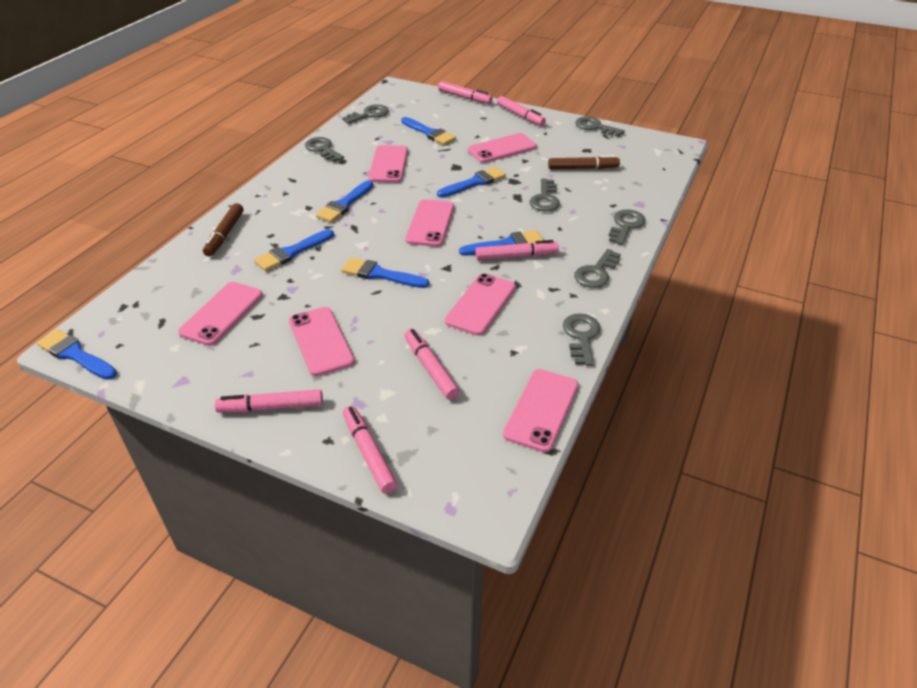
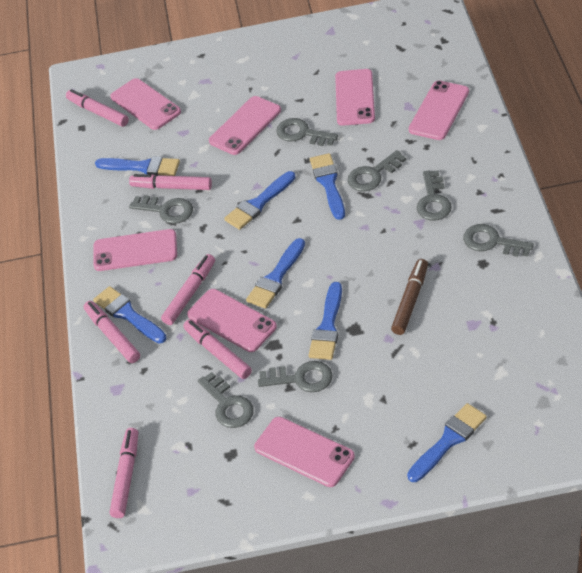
brown marker: 2 -> 1

